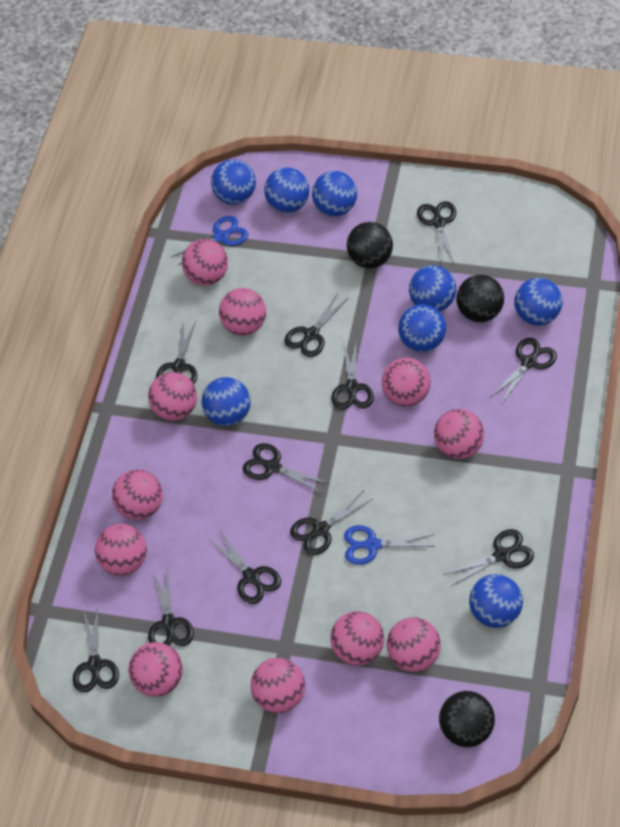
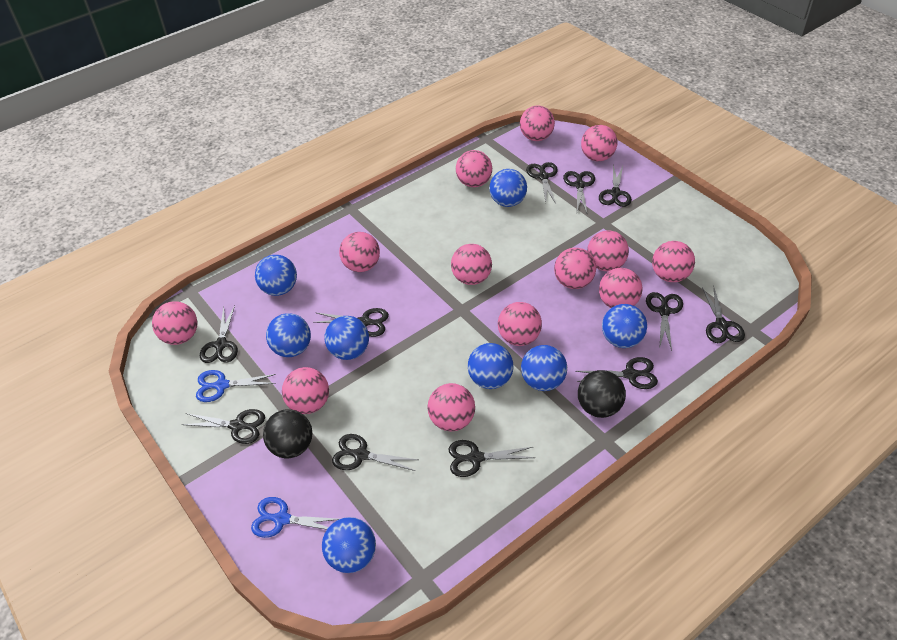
black ball: 3 -> 2
pink ball: 11 -> 13

